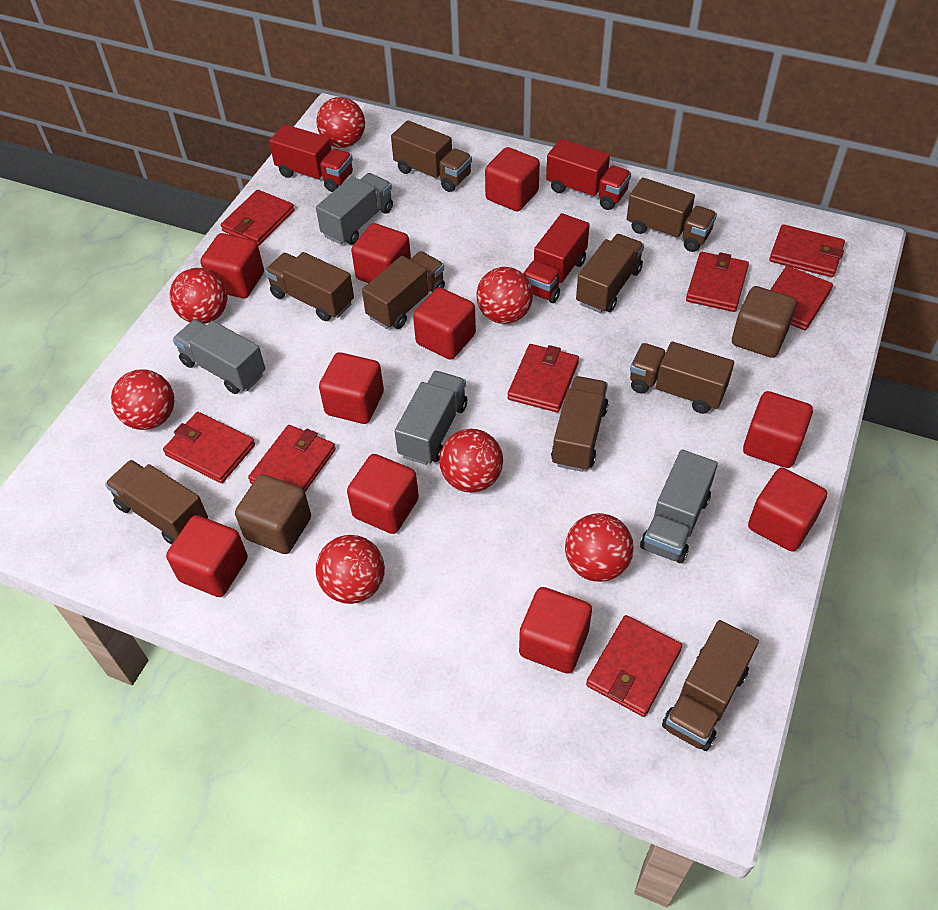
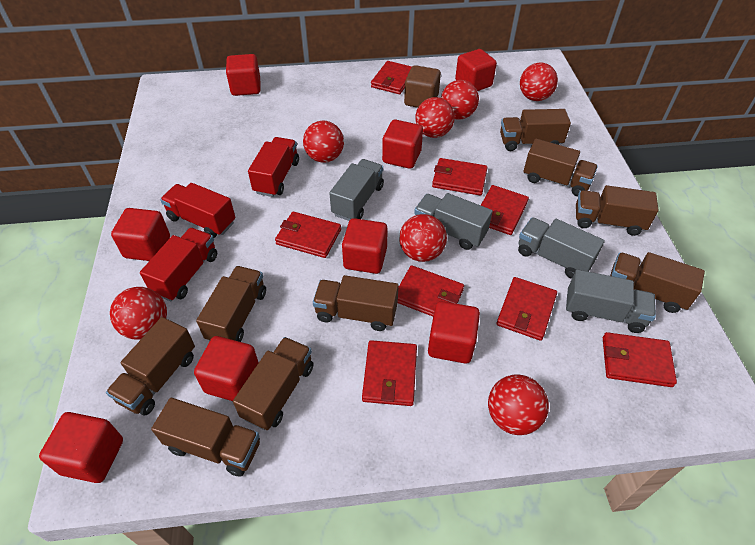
brown cube: 2 -> 1
red cube: 10 -> 8

